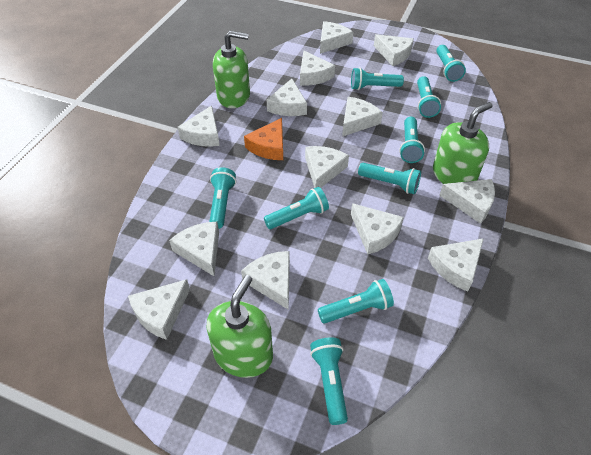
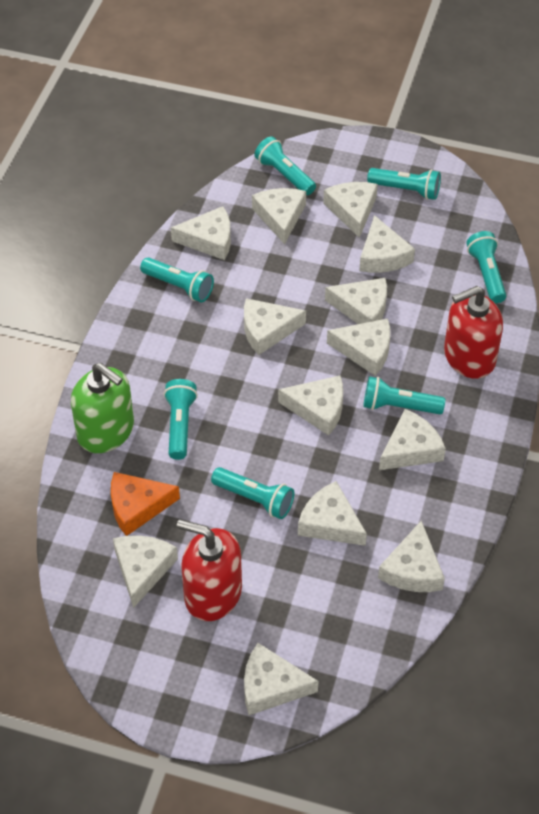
green soap dispenser: 3 -> 1
red soap dispenser: 0 -> 2
turquoise flashlight: 9 -> 7

